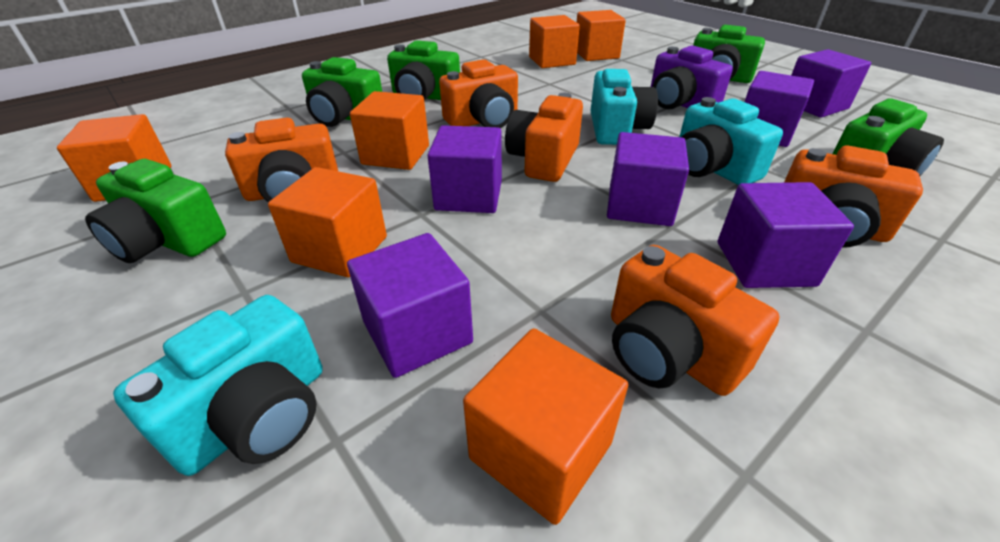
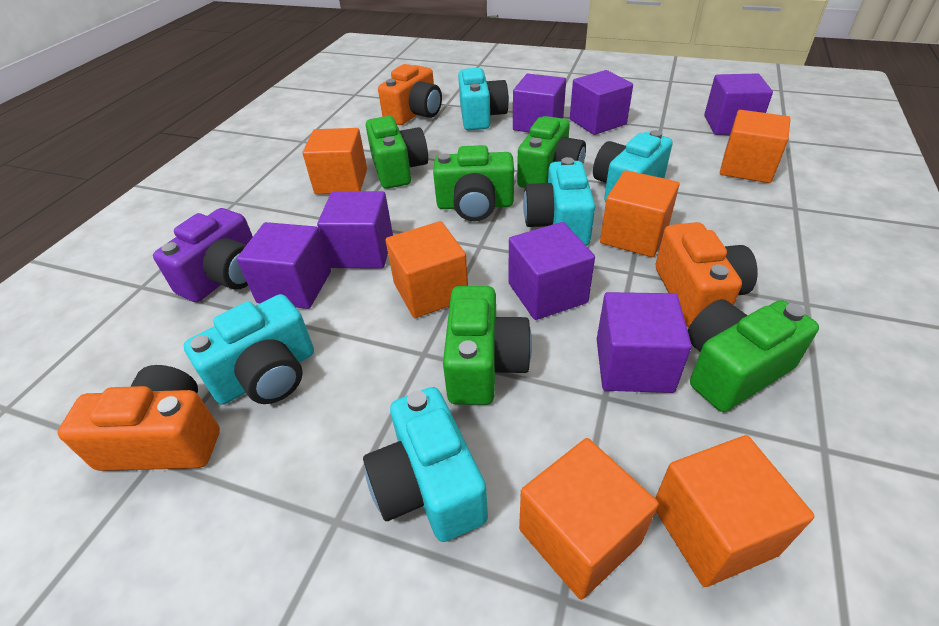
orange camera: 5 -> 3
purple cube: 6 -> 7
turquoise camera: 3 -> 5

